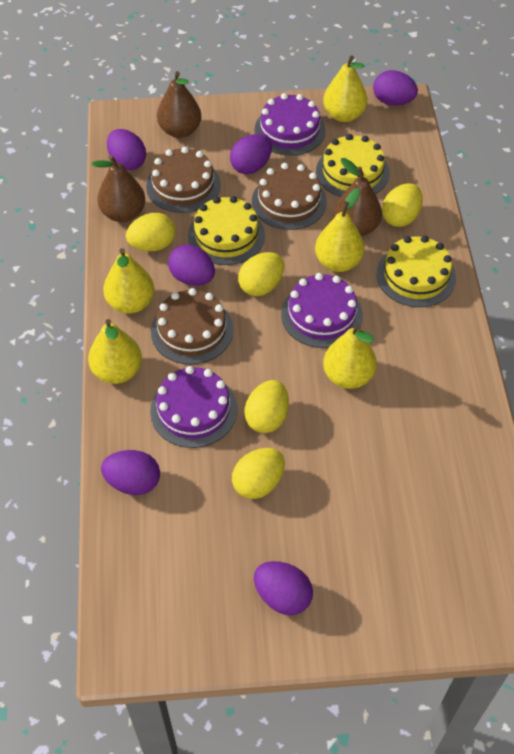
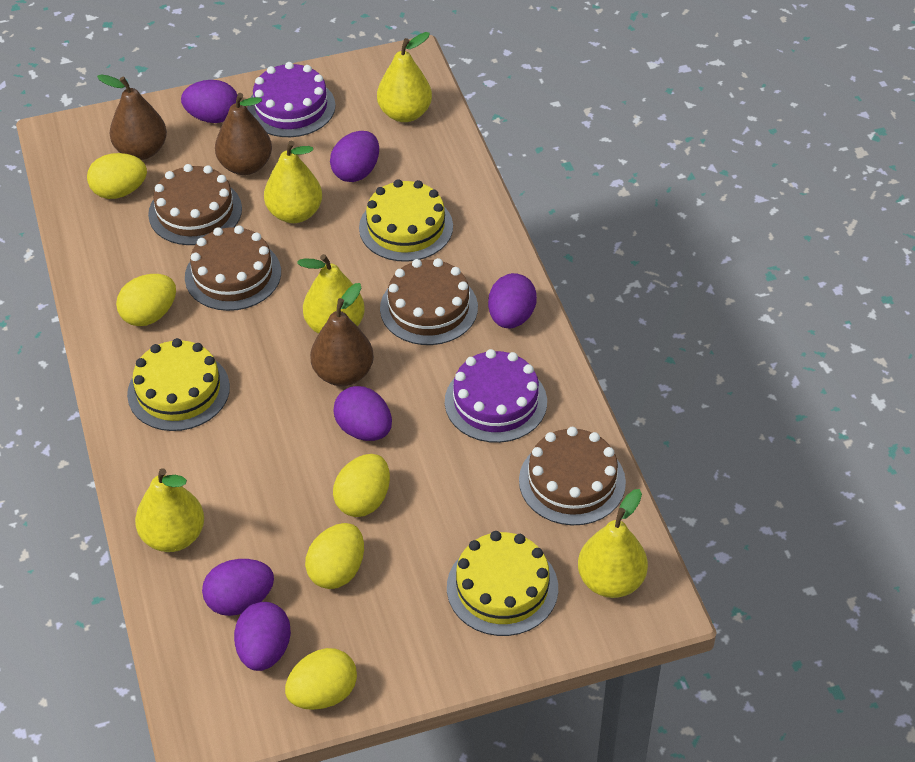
brown cake: 3 -> 4
purple cake: 3 -> 2

